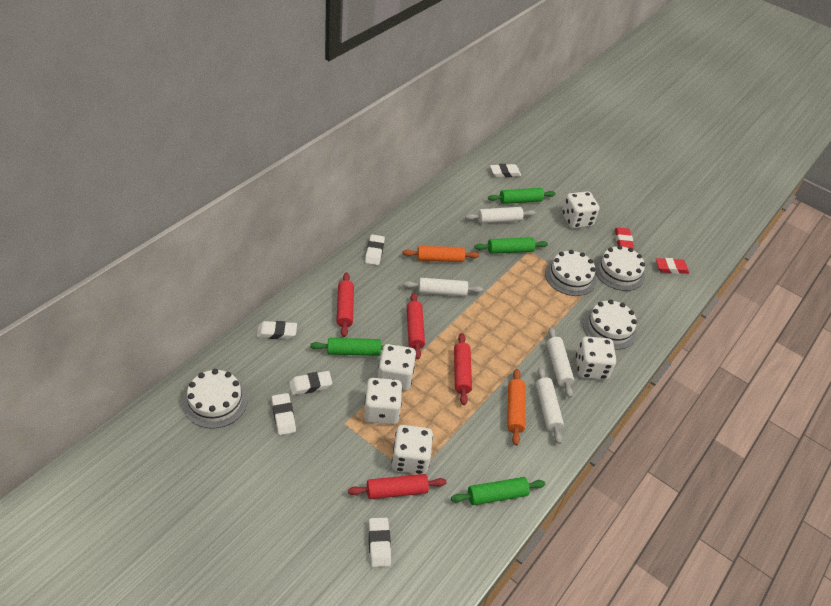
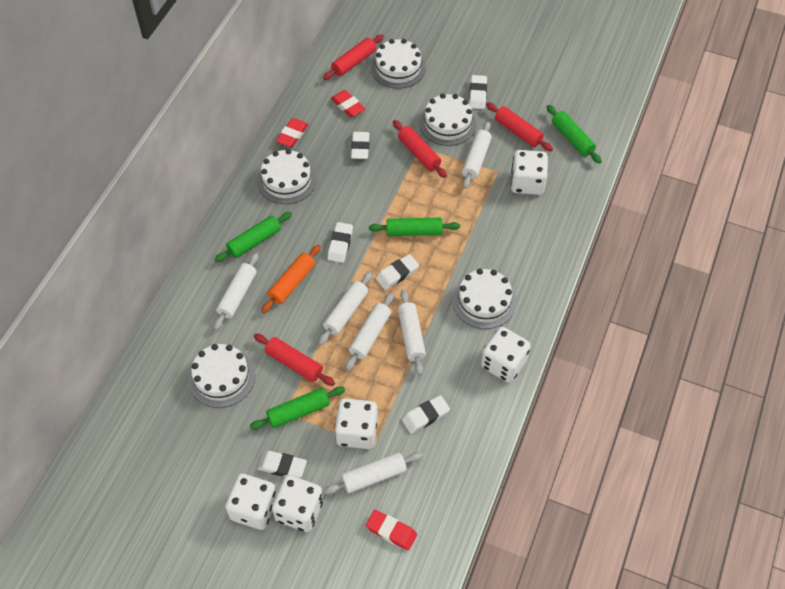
orange rolling pin: 2 -> 1
red eraser: 2 -> 3
white cake: 4 -> 5
white rolling pin: 4 -> 6

